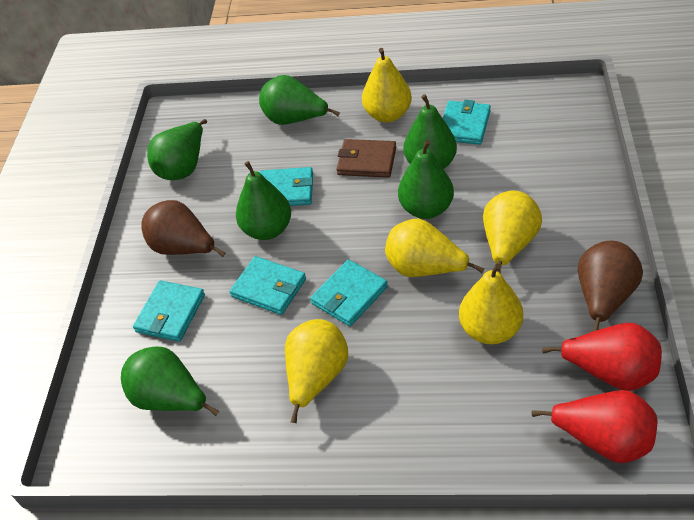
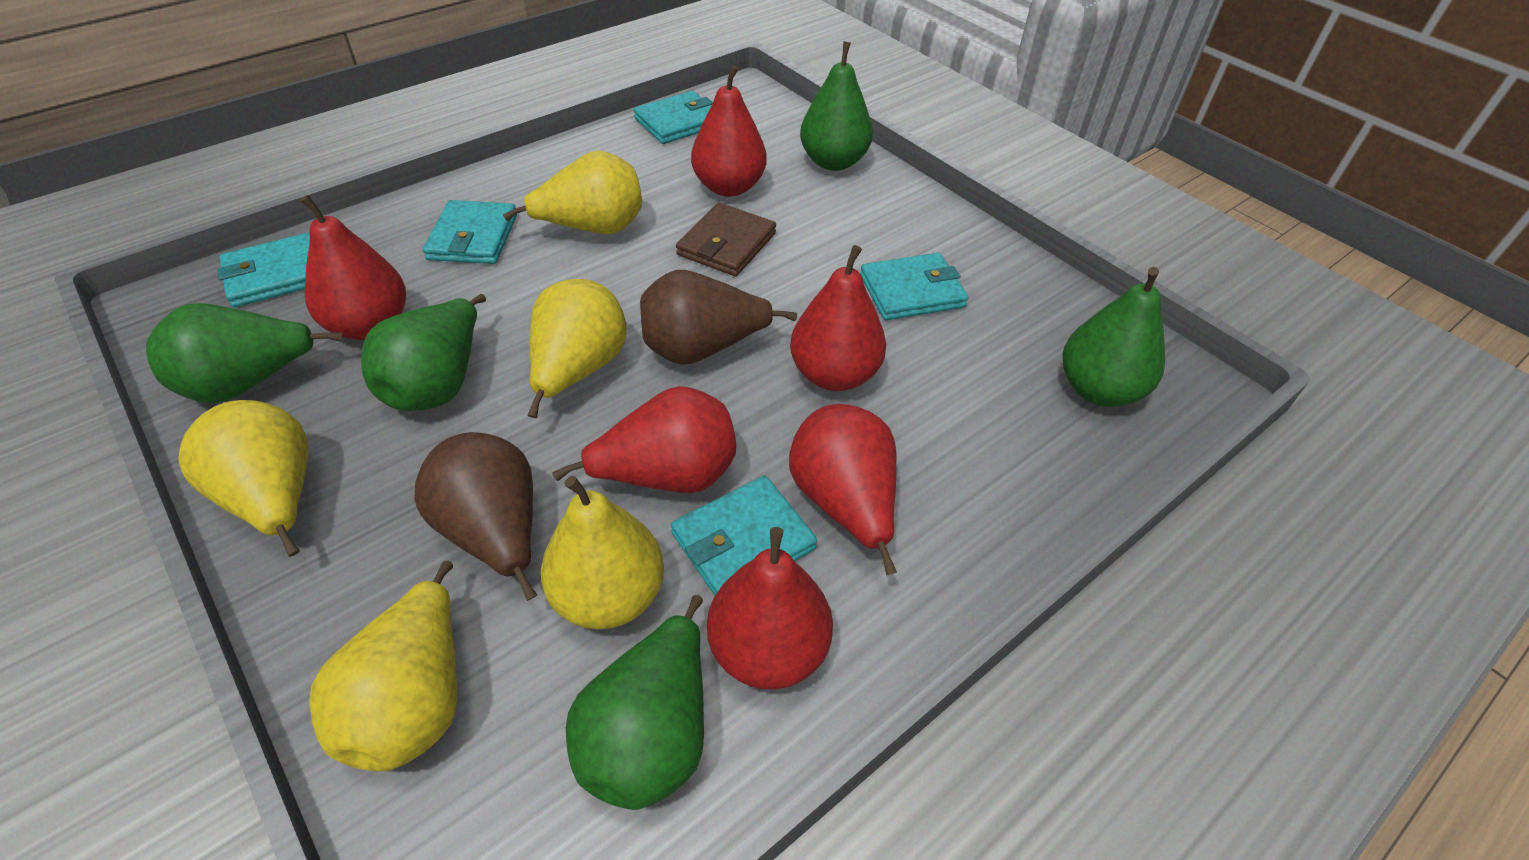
green pear: 6 -> 5
red pear: 2 -> 6

